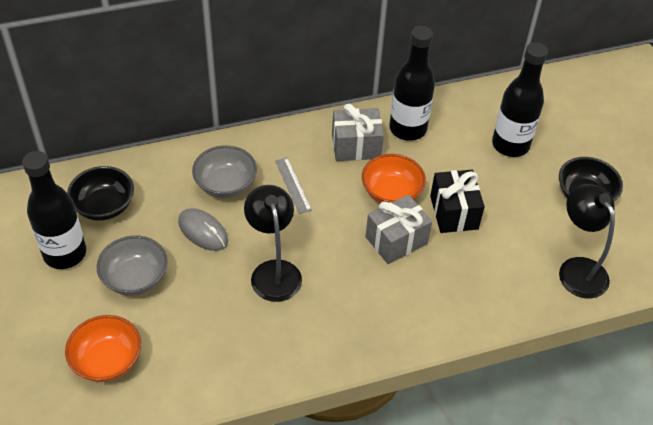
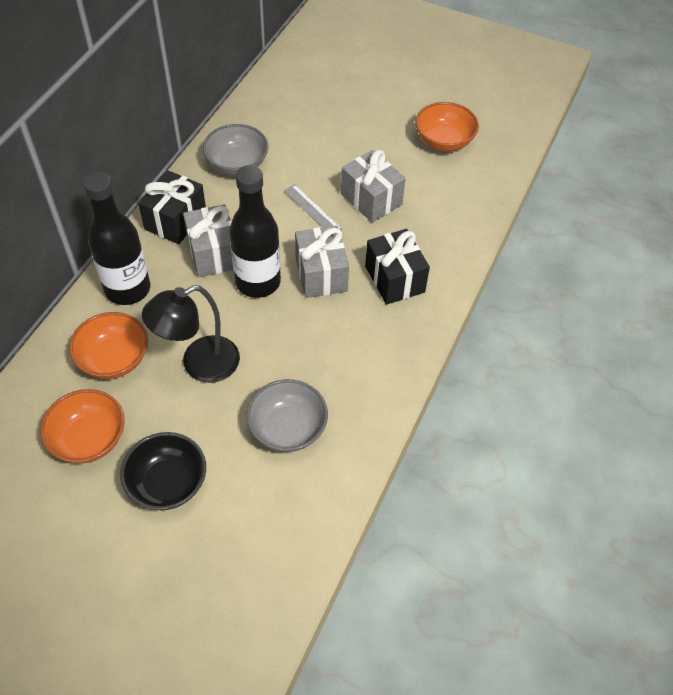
black bottle: 3 -> 2
black bowl: 2 -> 1
black gift: 1 -> 2
black lamp: 2 -> 1
grey gift: 2 -> 3
grey mouse: 1 -> 0
orange bowl: 2 -> 3

